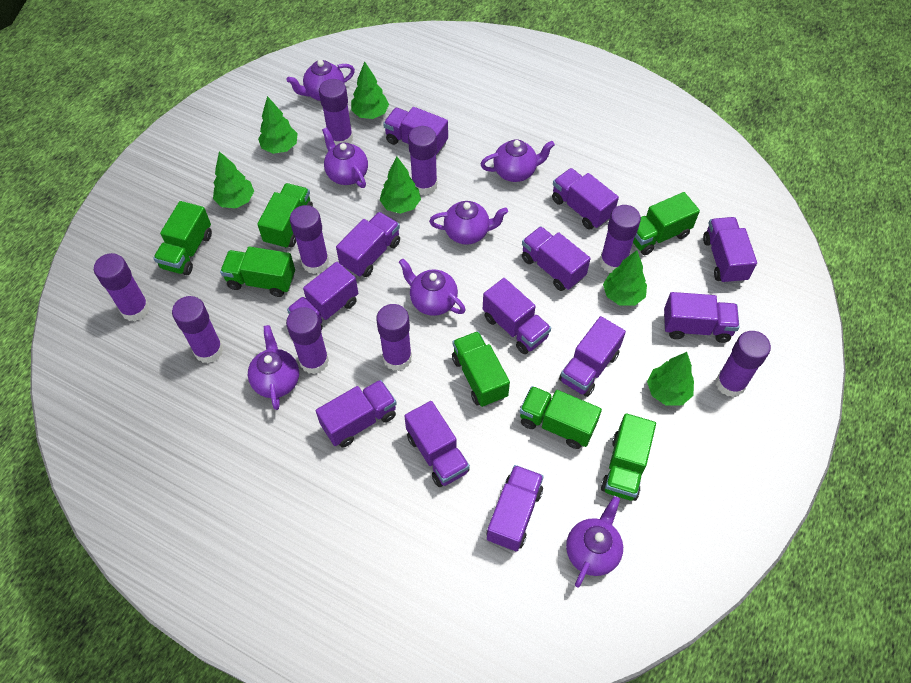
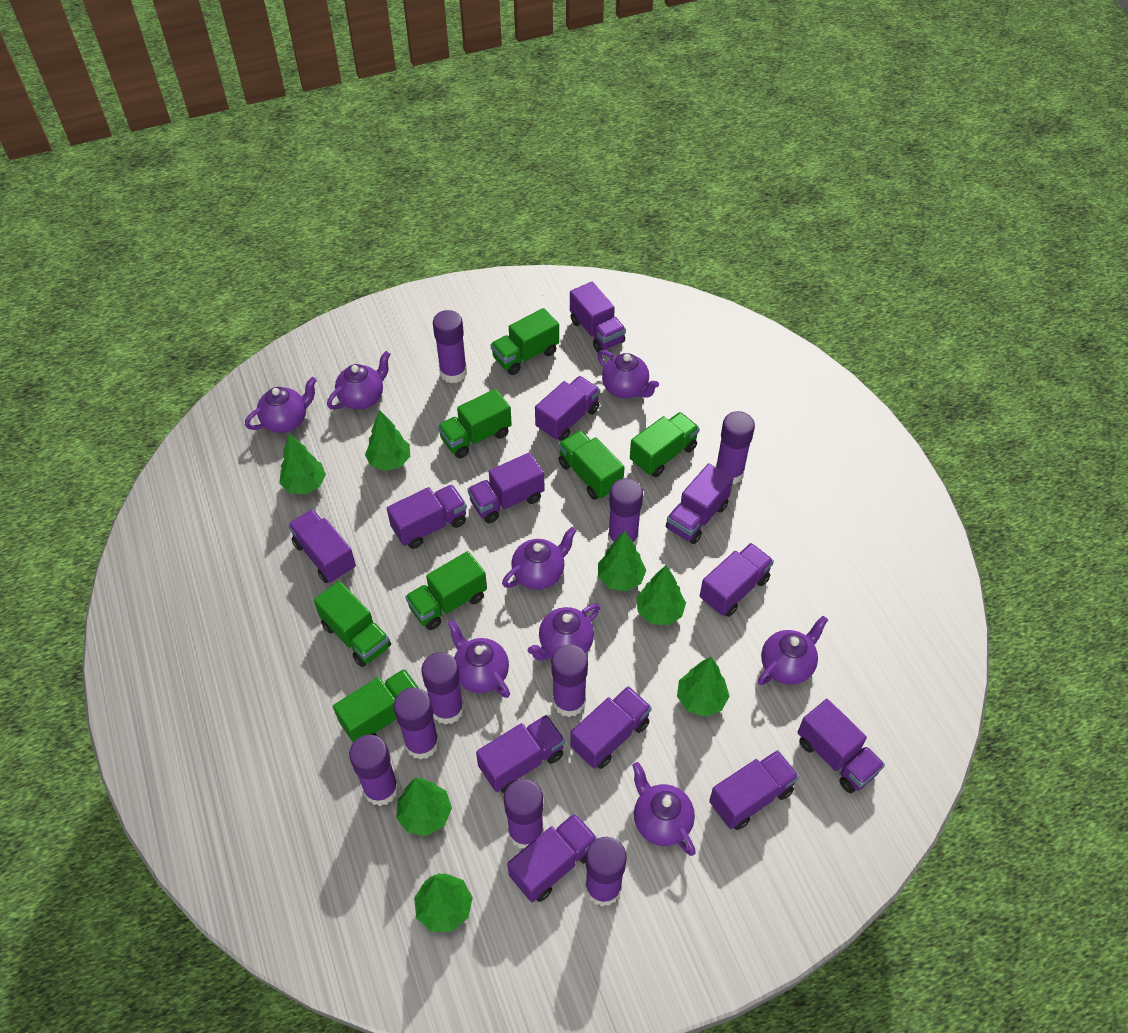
green tree: 6 -> 7
purple teapot: 7 -> 8

